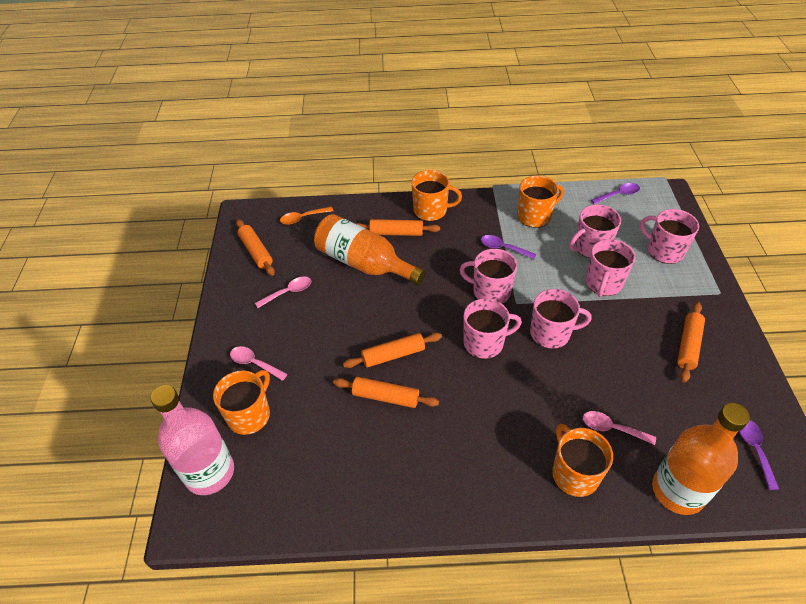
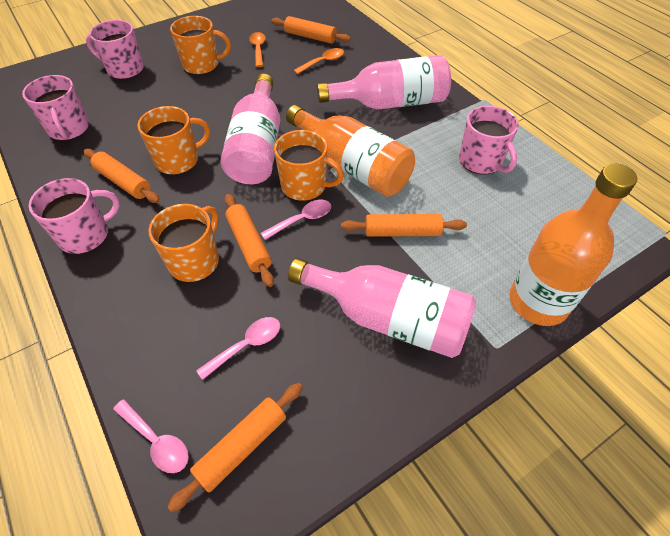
orange spoon: 1 -> 2
pink bottle: 1 -> 3
pink mug: 6 -> 4
purple spoon: 3 -> 0

